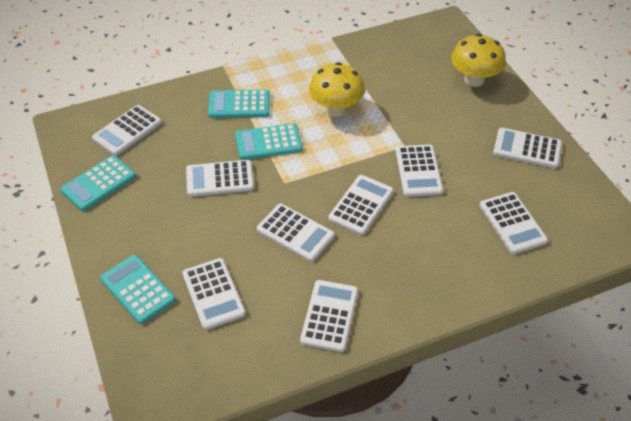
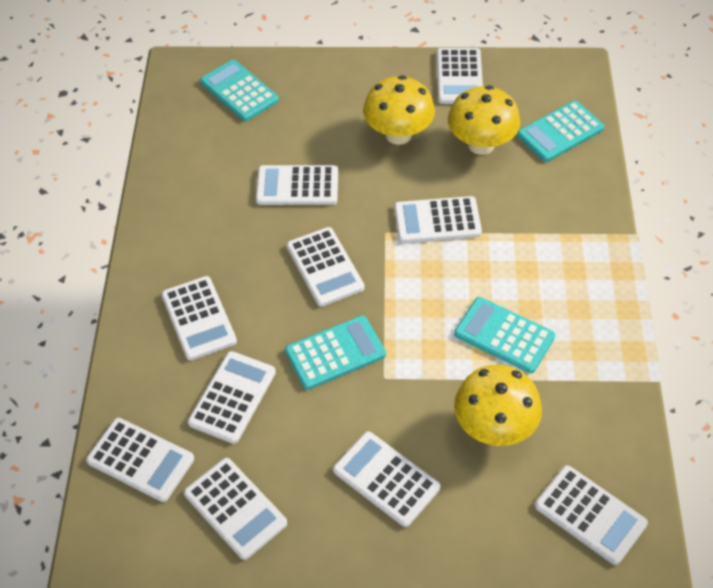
white calculator: 9 -> 10
yellow mushroom: 2 -> 3

